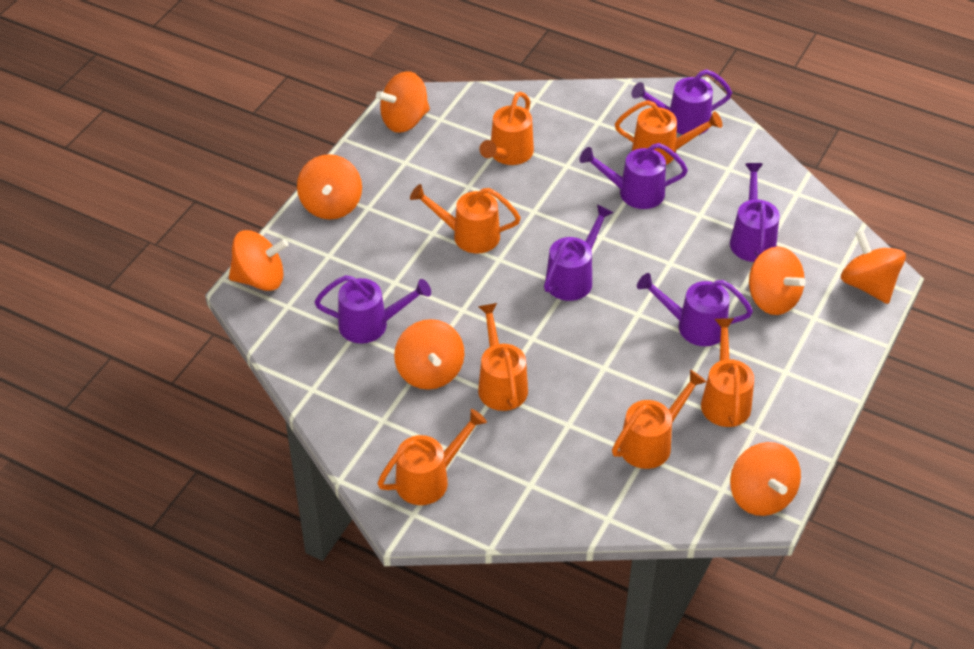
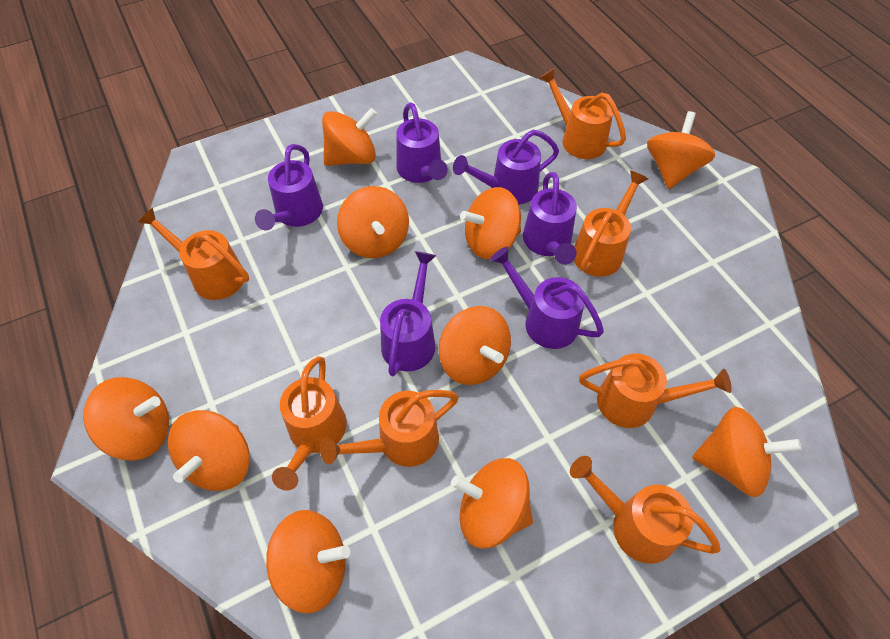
orange spinning top: 7 -> 10

